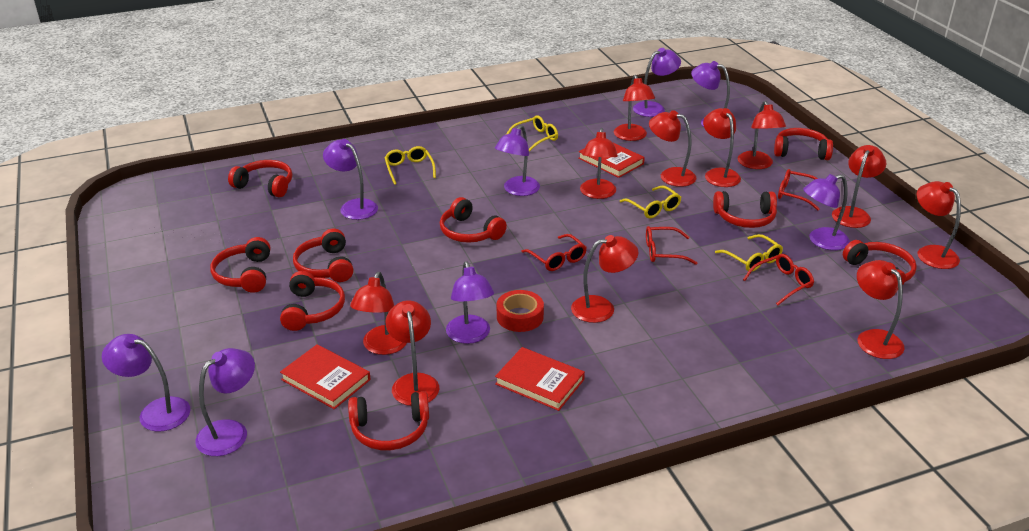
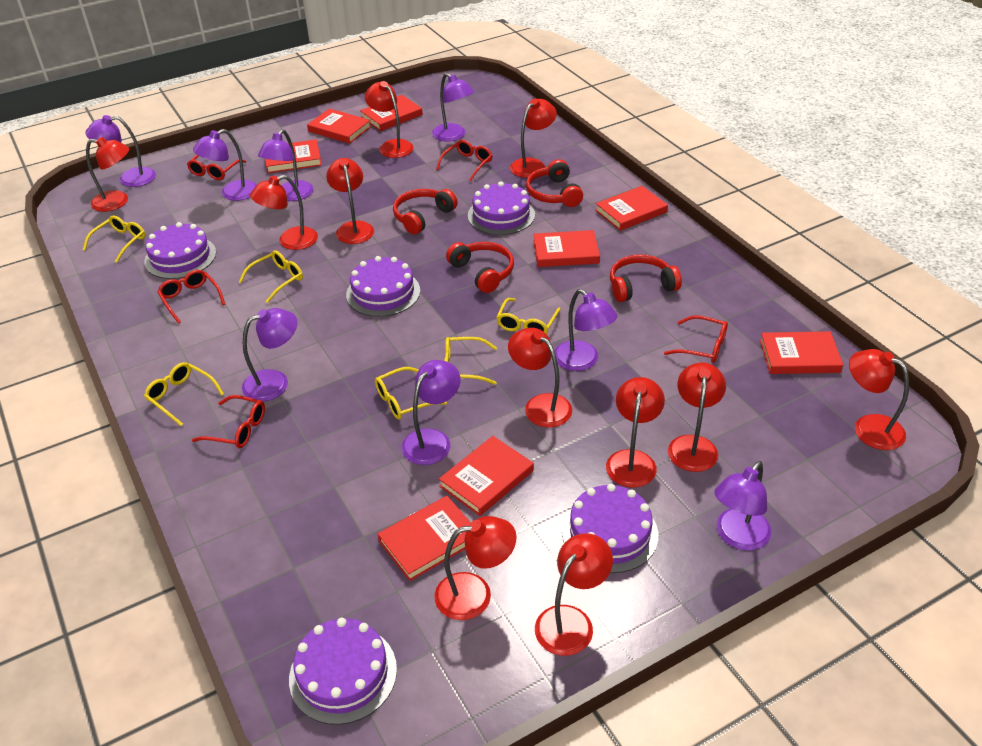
purple cake: 0 -> 5
red book: 3 -> 8
red glasses: 4 -> 5
red headphones: 9 -> 4
red tape: 1 -> 0
yellow glasses: 4 -> 6

